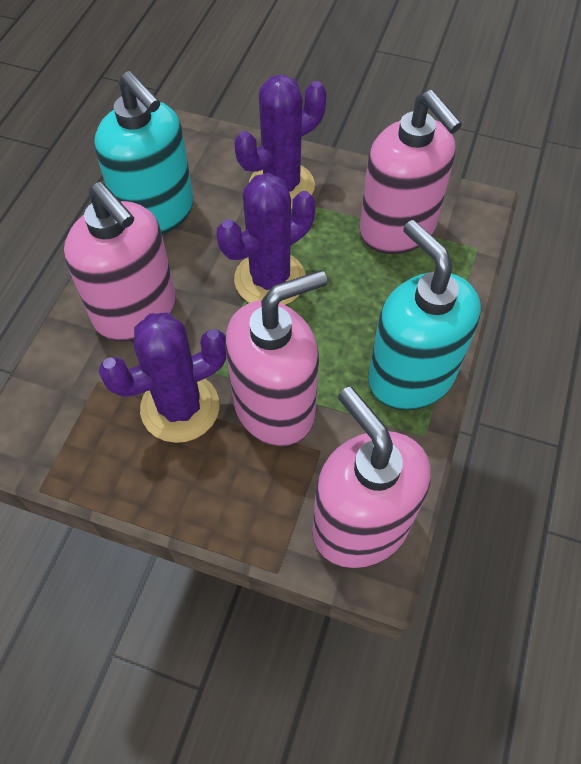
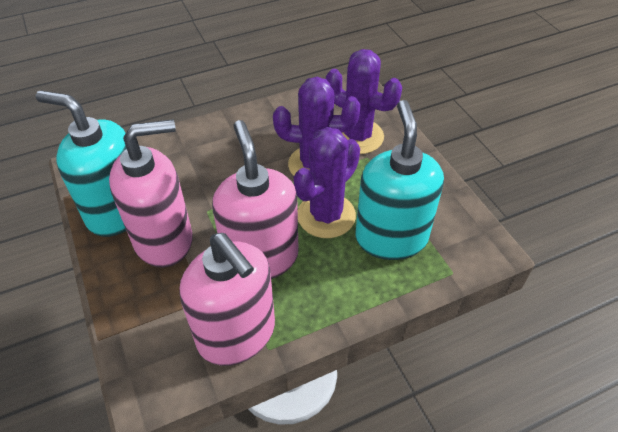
pink soap dispenser: 4 -> 3

